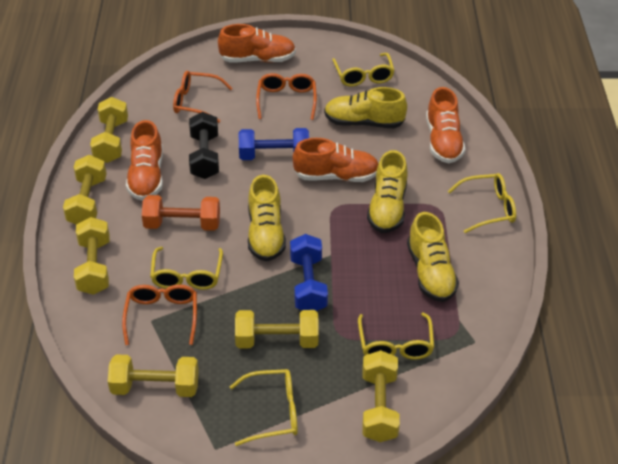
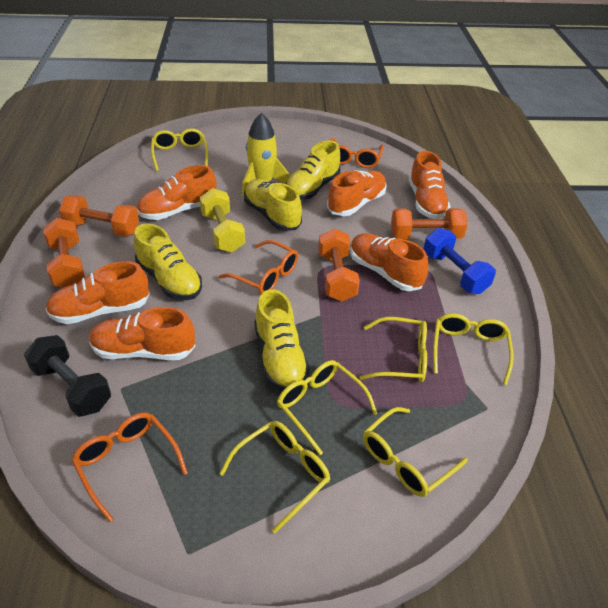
blue dumbbell: 2 -> 1
orange dumbbell: 1 -> 4
orange shoe: 4 -> 6
yellow dumbbell: 6 -> 1
yellow glasses: 5 -> 6
yellow rocket: 0 -> 1

